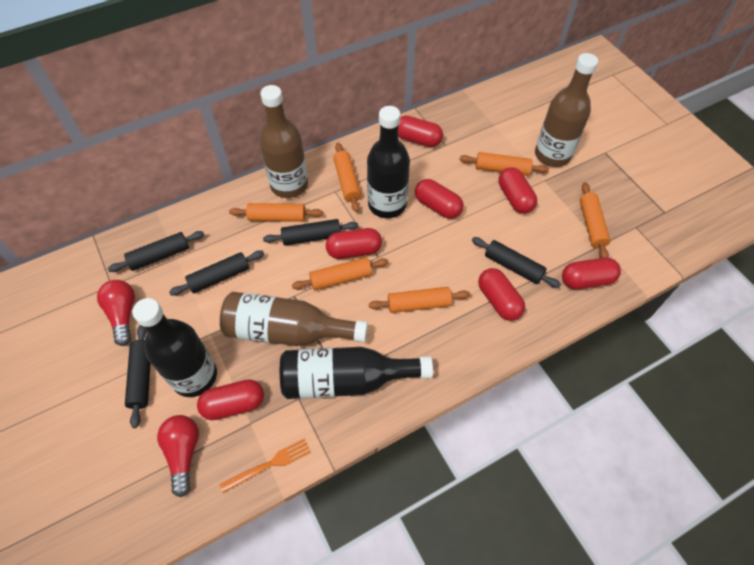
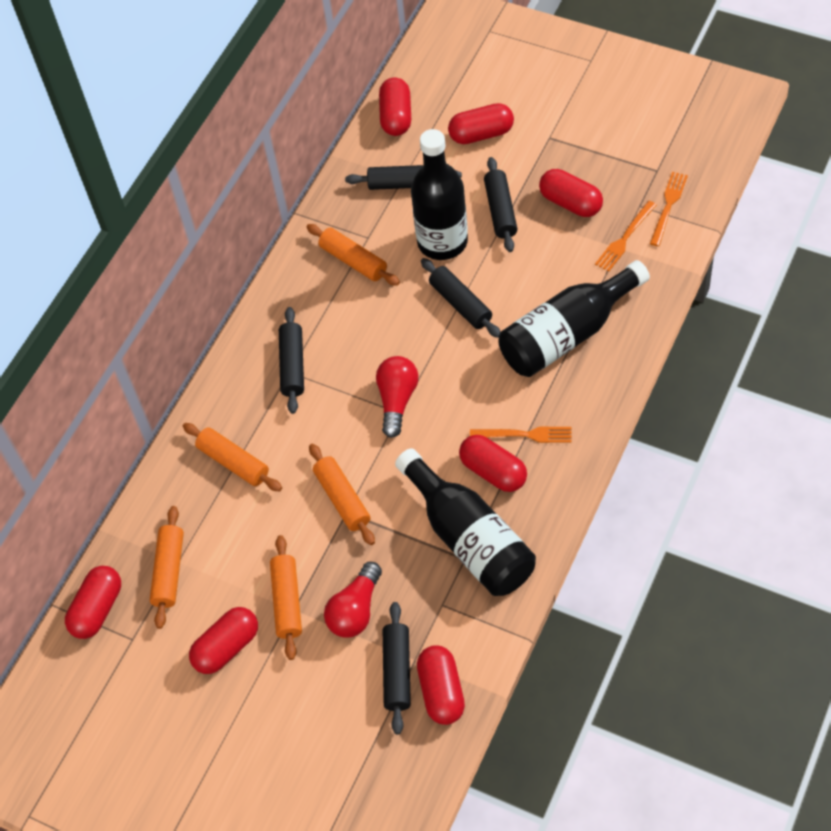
brown bottle: 3 -> 0
orange fork: 1 -> 3
orange rolling pin: 6 -> 5

